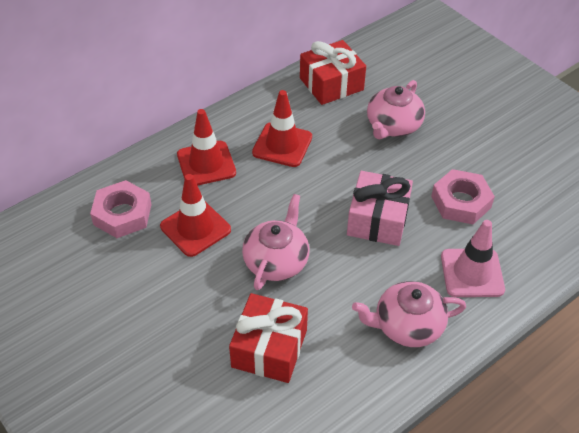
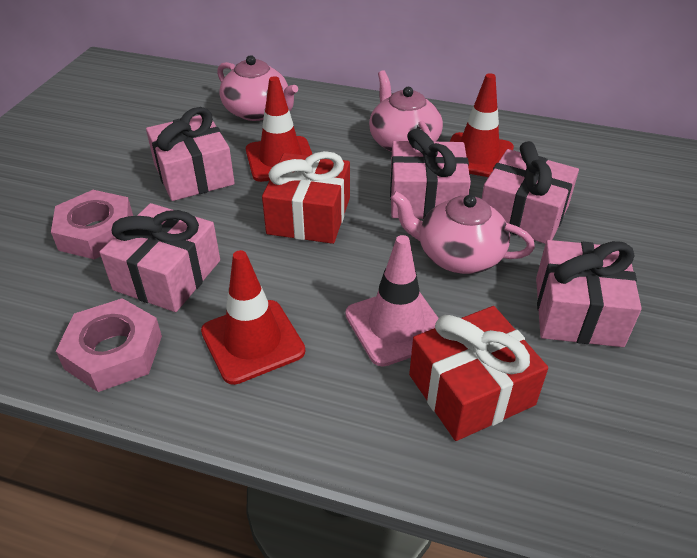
pink gift: 1 -> 5

